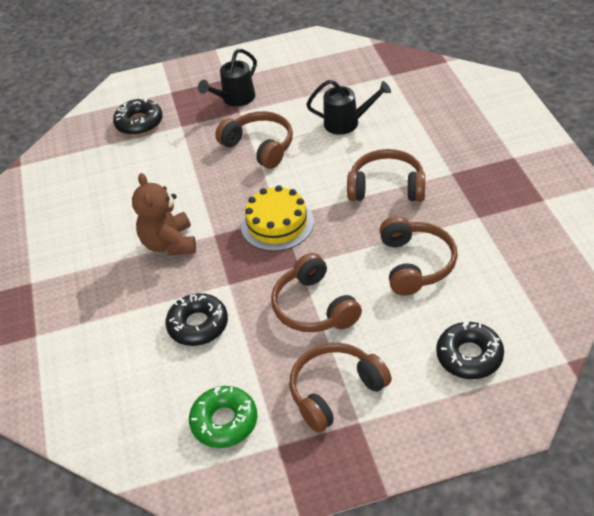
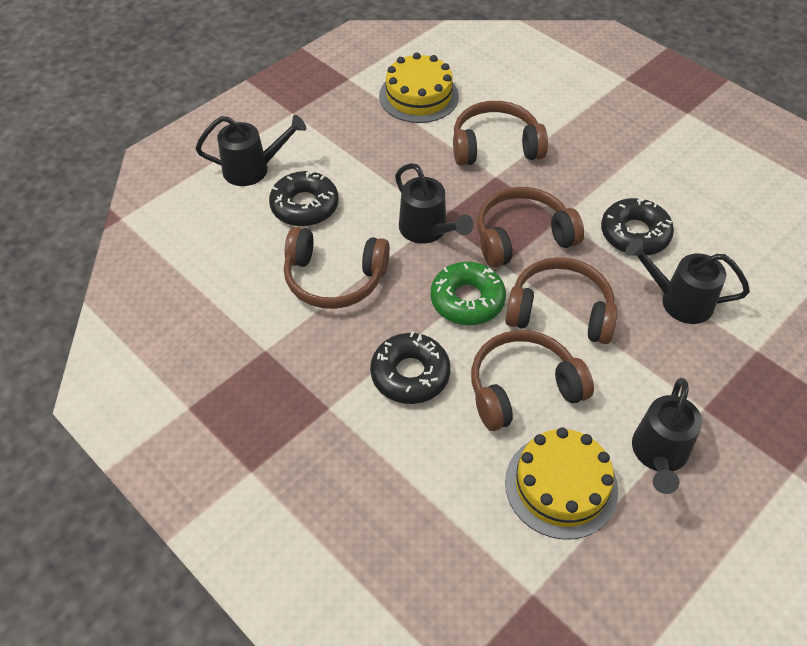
black watering can: 2 -> 4
brown teddy bear: 1 -> 0
yellow cake: 1 -> 2

